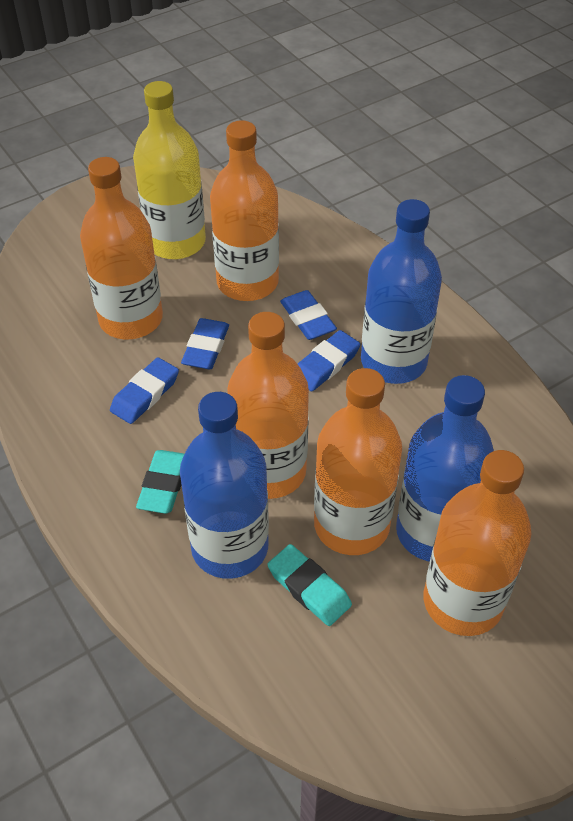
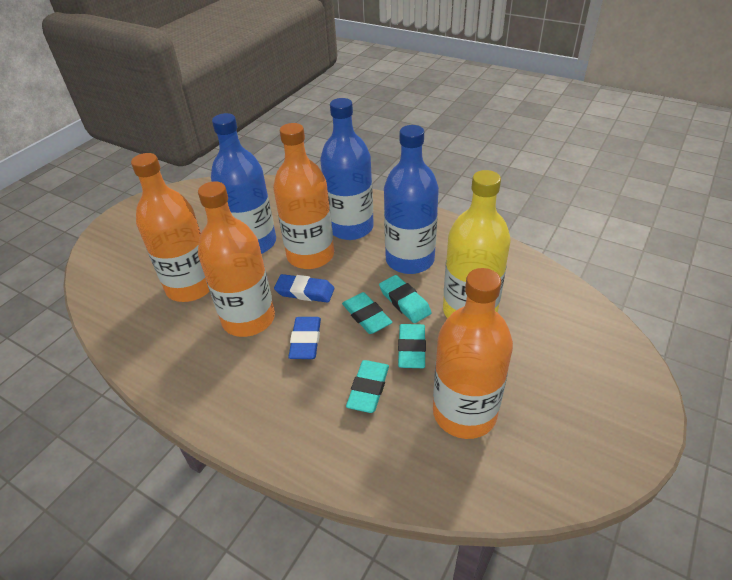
blue eraser: 4 -> 2
orange bottle: 5 -> 4
turquoise eraser: 2 -> 4

